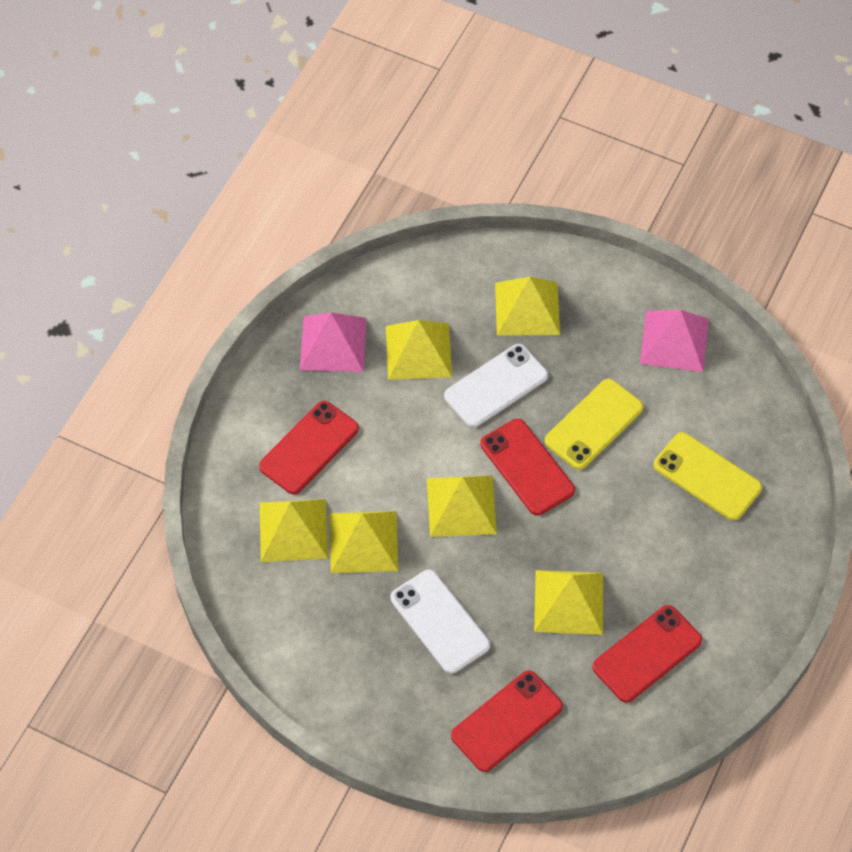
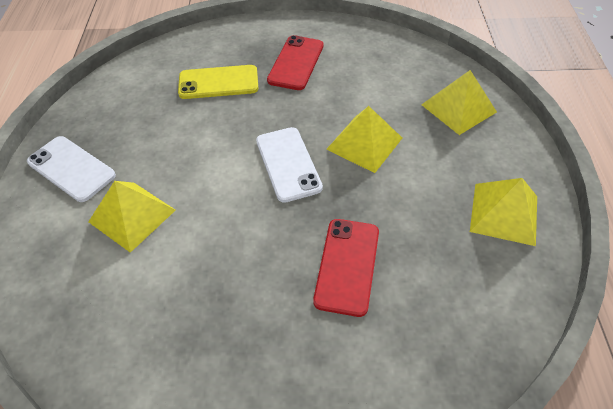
pink pyramid: 2 -> 0
red phone: 4 -> 2
yellow phone: 2 -> 1
yellow pyramid: 6 -> 4

